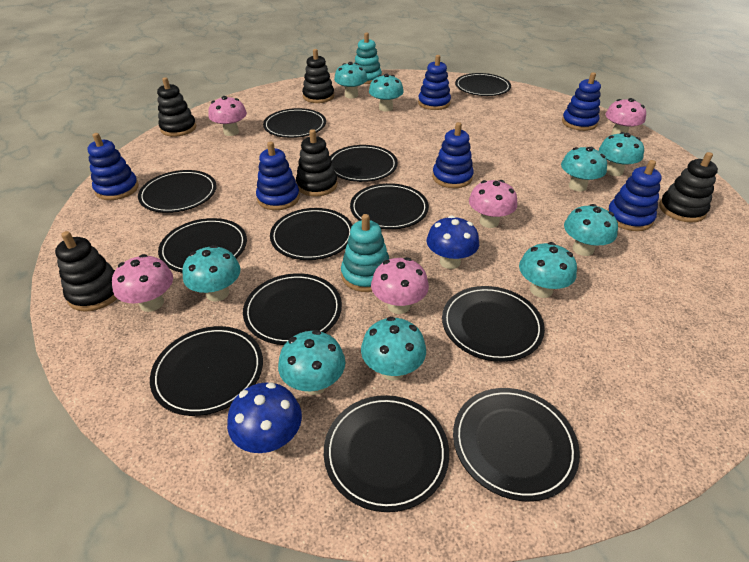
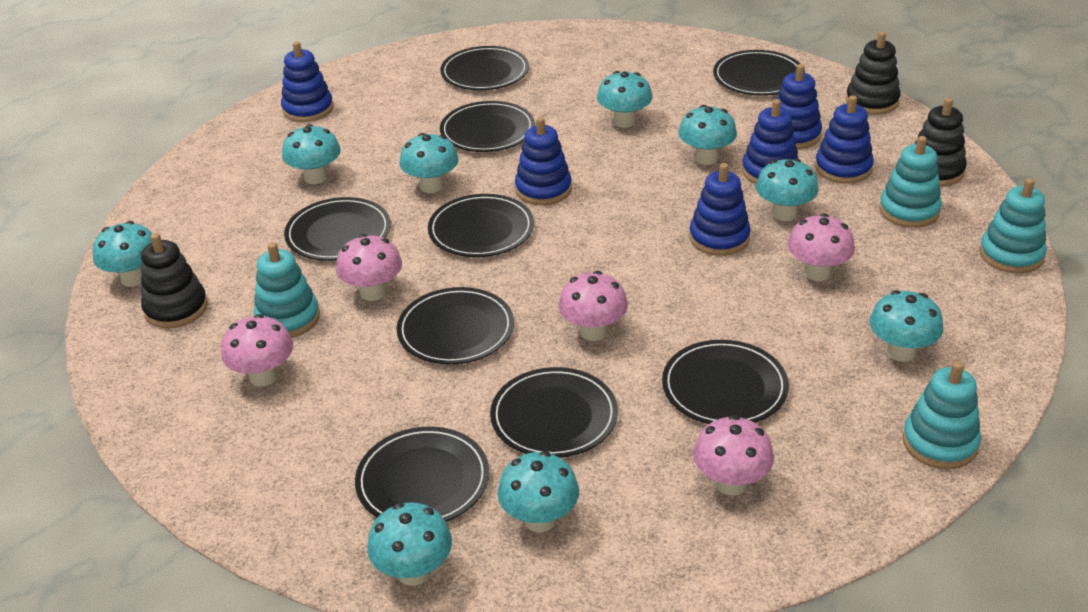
black plate: 12 -> 9
black stacking toy: 5 -> 3
blue mushroom: 2 -> 0
turquoise stacking toy: 2 -> 4

